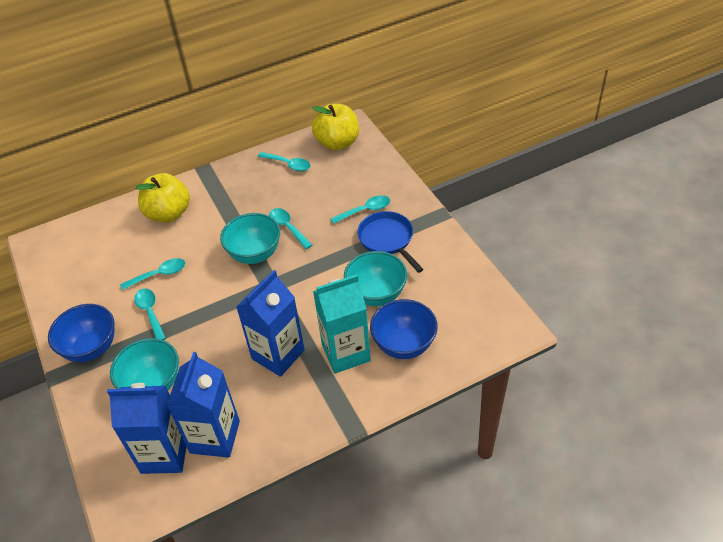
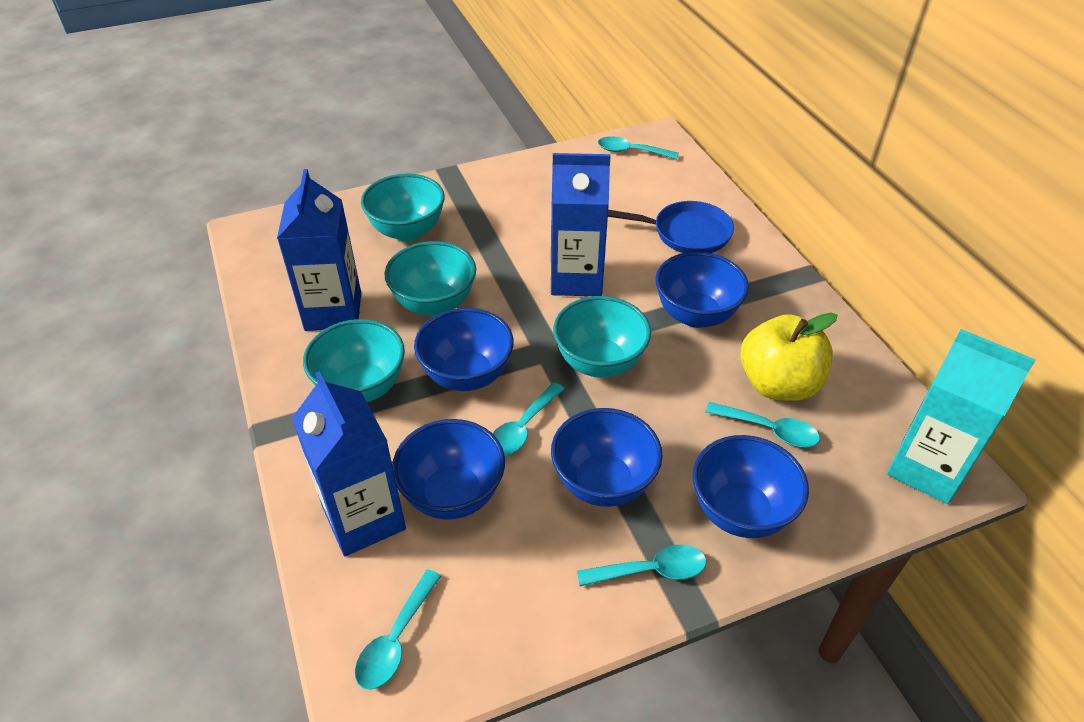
blue bowl: 2 -> 5
turquoise bowl: 3 -> 4
yellow apple: 2 -> 1

